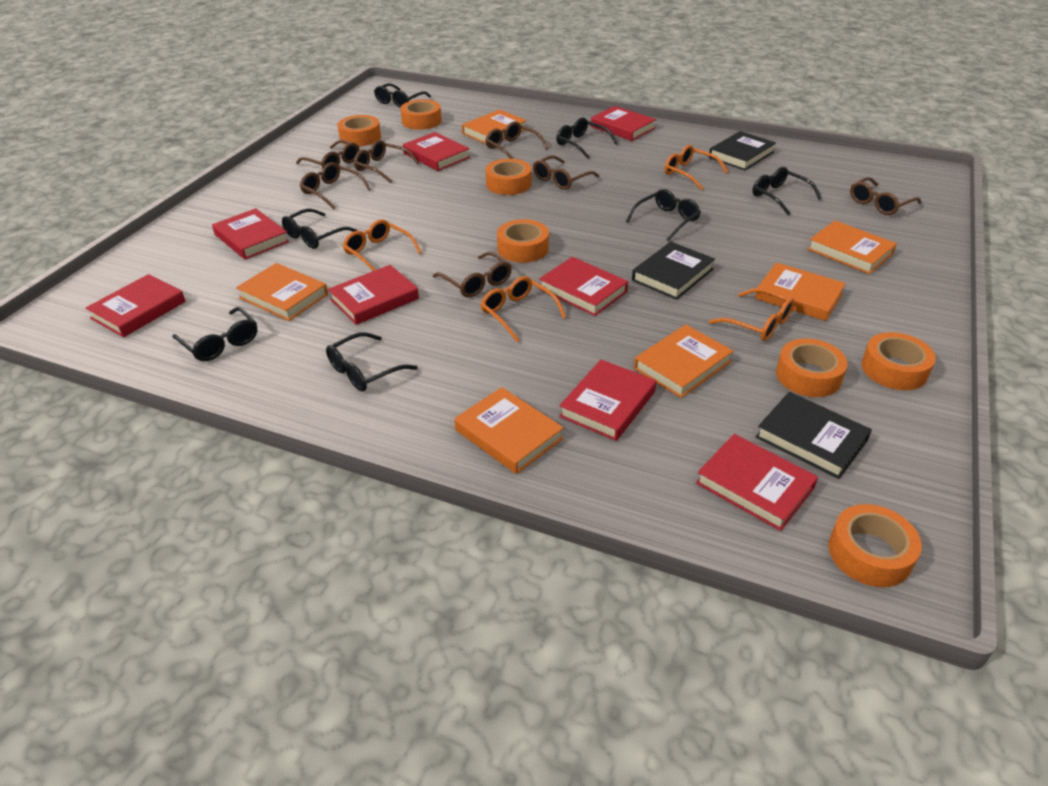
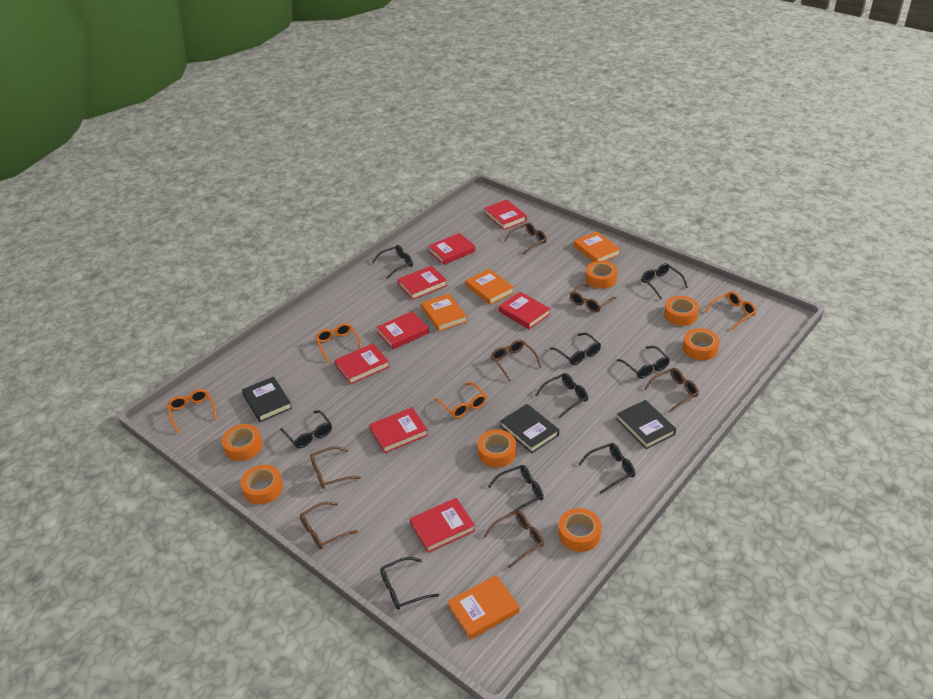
black glasses: 7 -> 9
orange book: 6 -> 4

